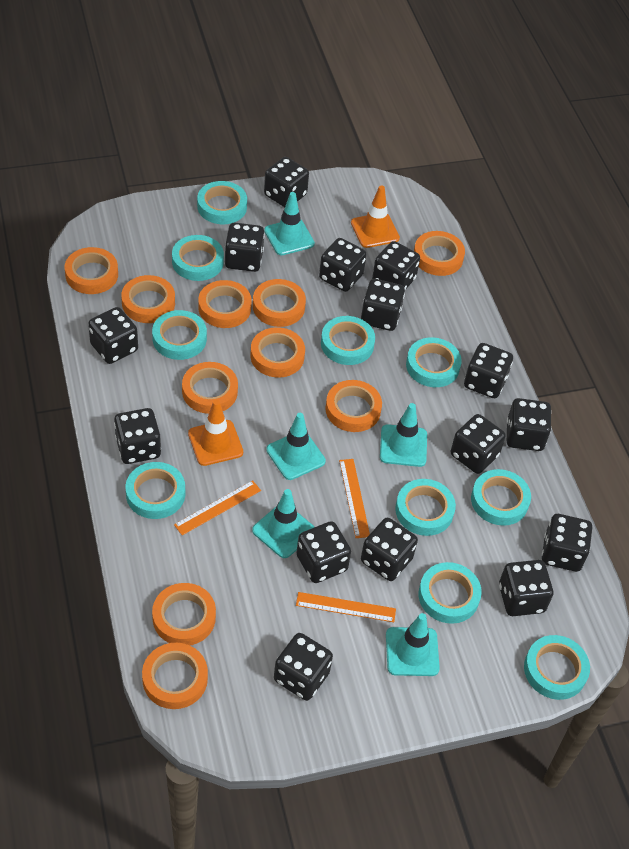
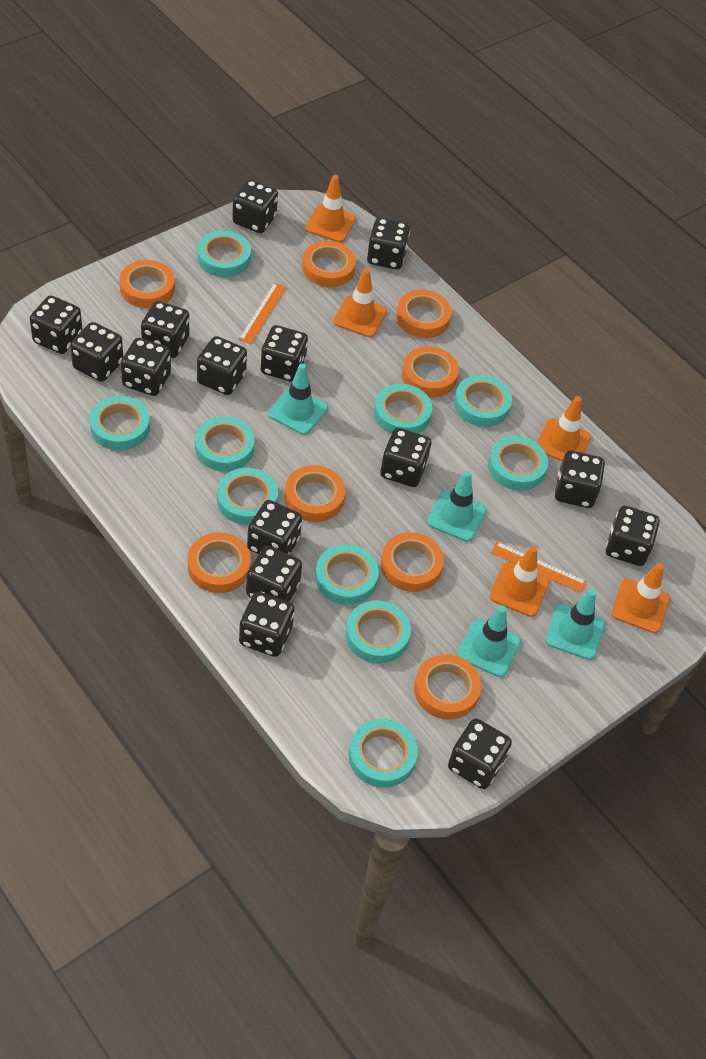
orange ruler: 3 -> 2
orange tape: 10 -> 8
orange traffic cone: 2 -> 5
turquoise traffic cone: 5 -> 4

